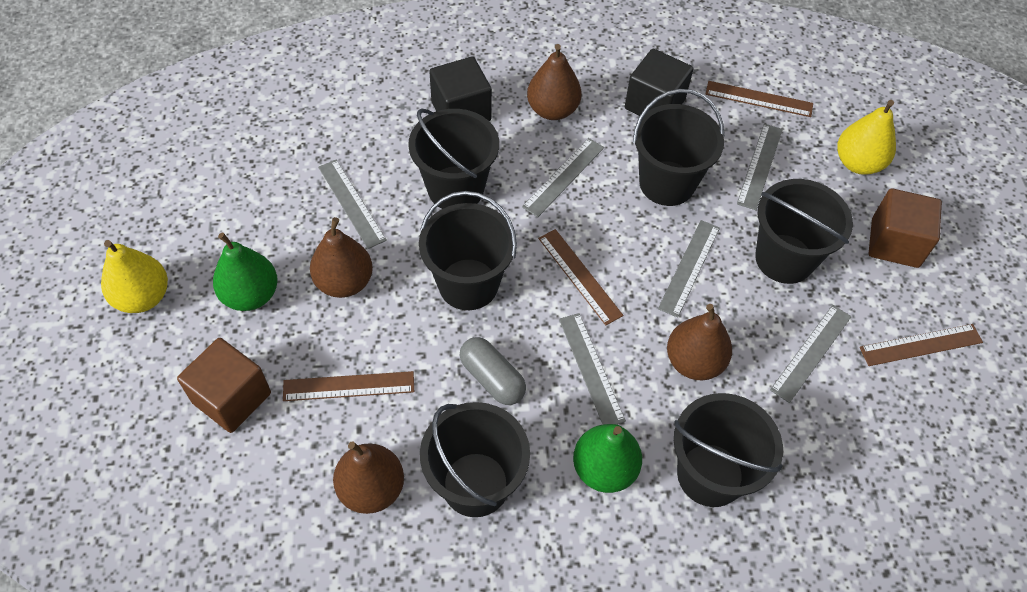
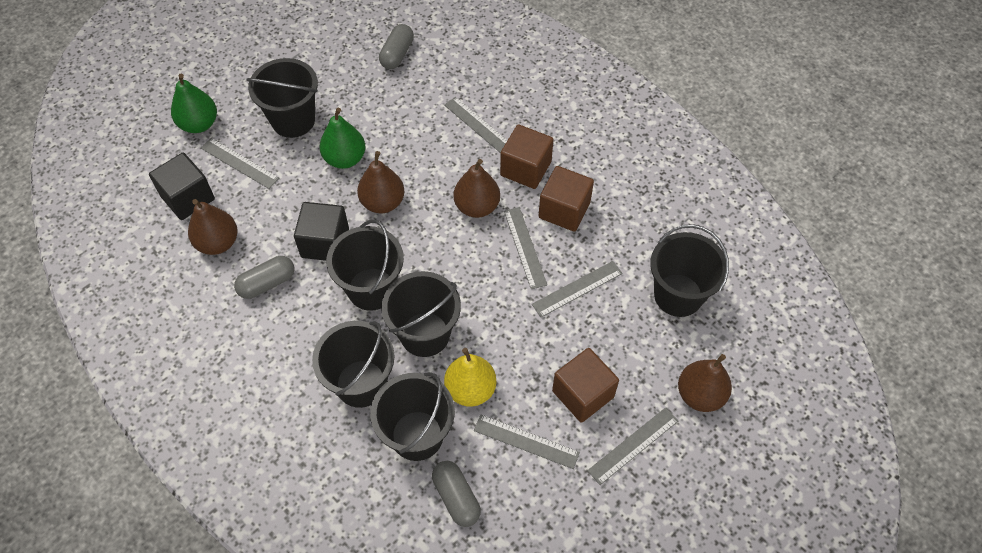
brown cube: 2 -> 3
brown ruler: 4 -> 0
grey capsule: 1 -> 3
yellow pear: 2 -> 1

